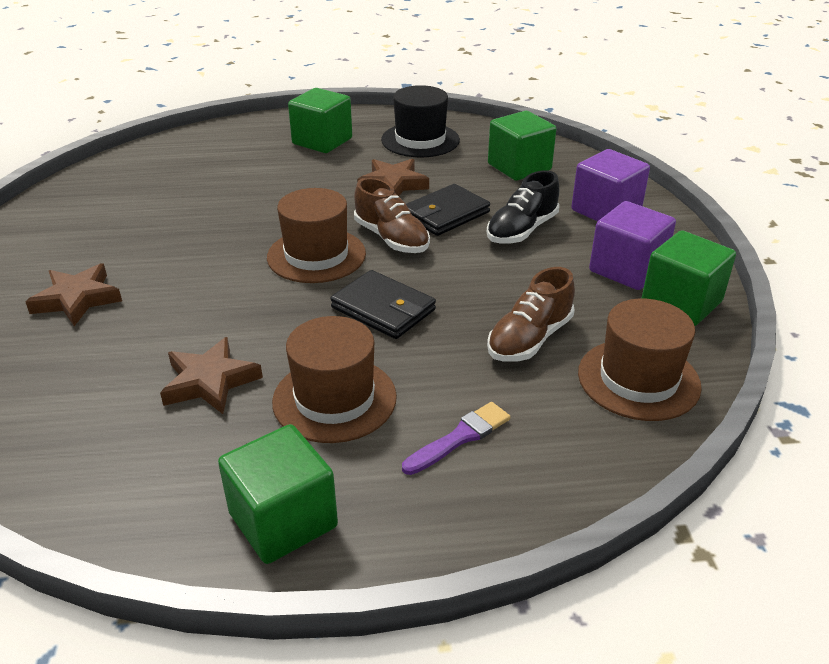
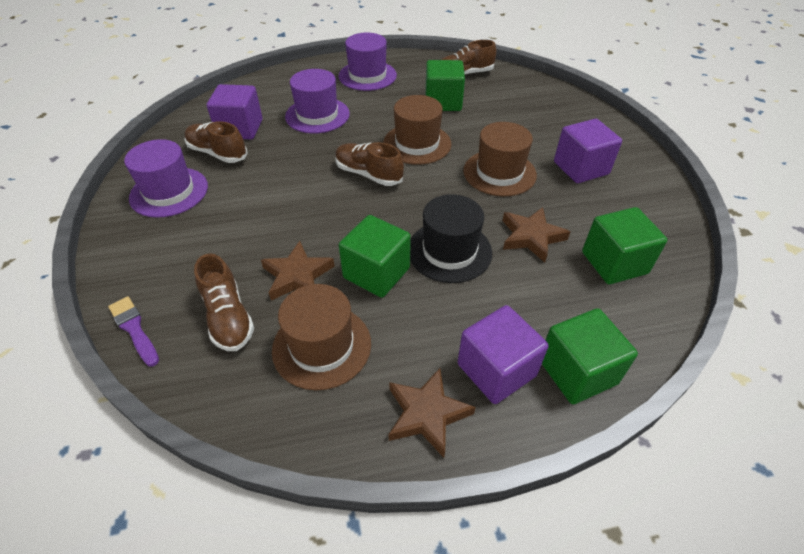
black shoe: 1 -> 0
black wallet: 2 -> 0
brown shoe: 2 -> 4
purple cube: 2 -> 3
purple hat: 0 -> 3

